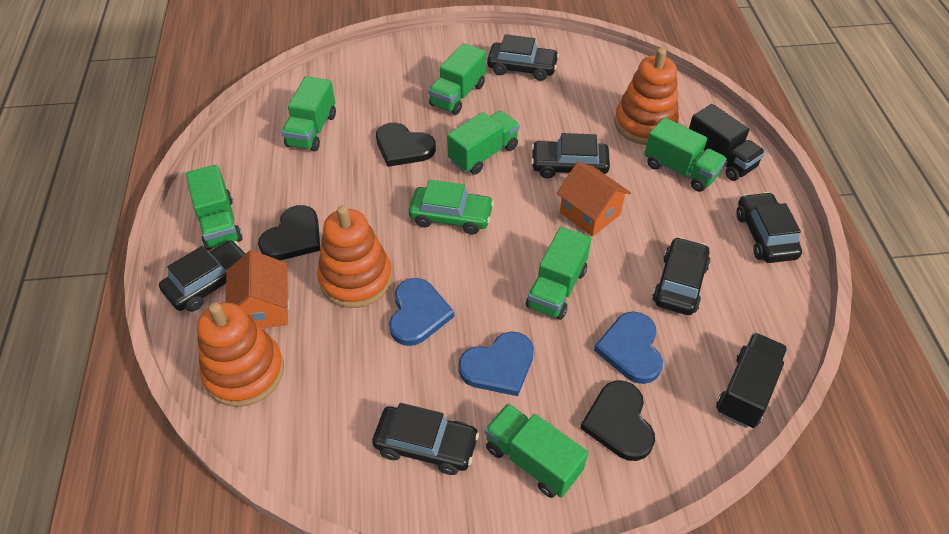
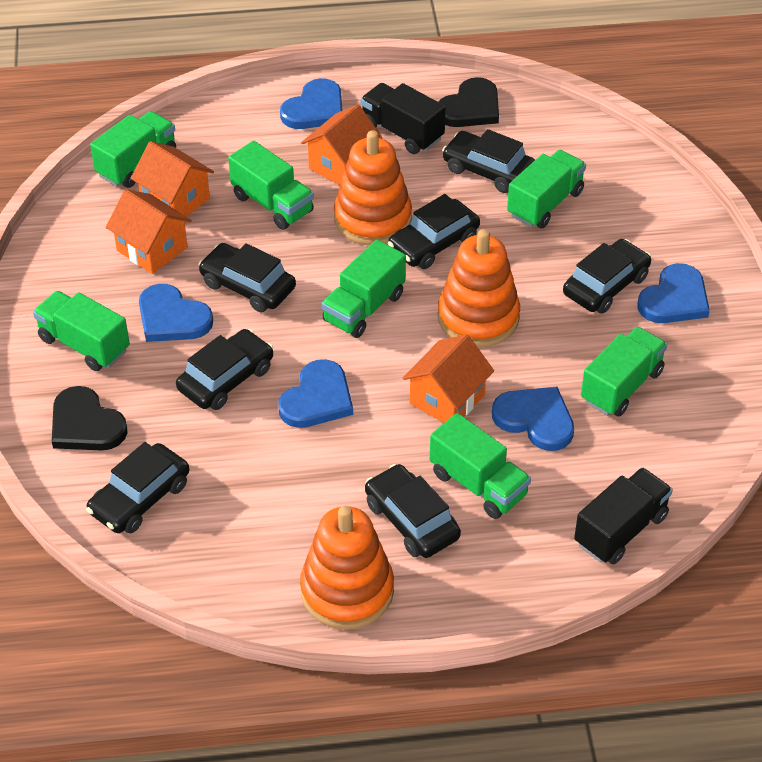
black car: 6 -> 7
black heart: 3 -> 2
blue heart: 3 -> 5
green car: 1 -> 0
orange house: 2 -> 4

